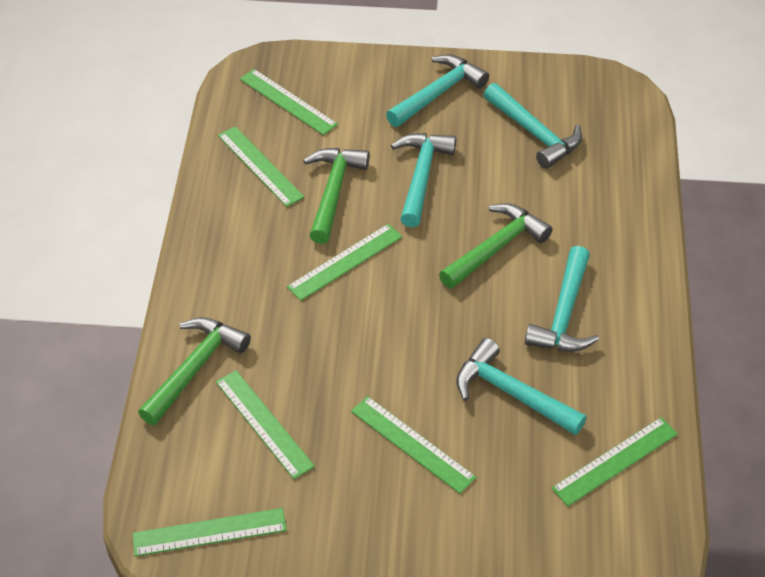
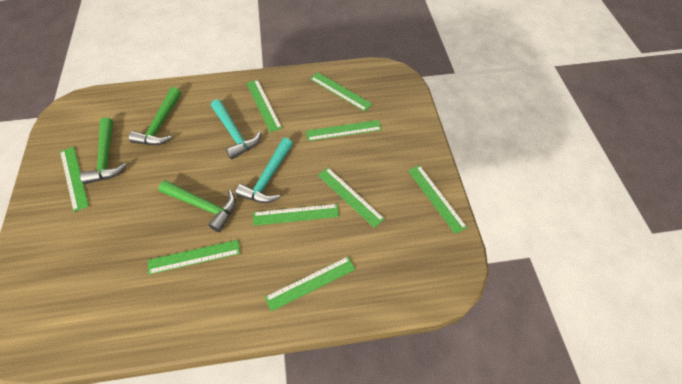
green ruler: 7 -> 9
turquoise hammer: 5 -> 2

